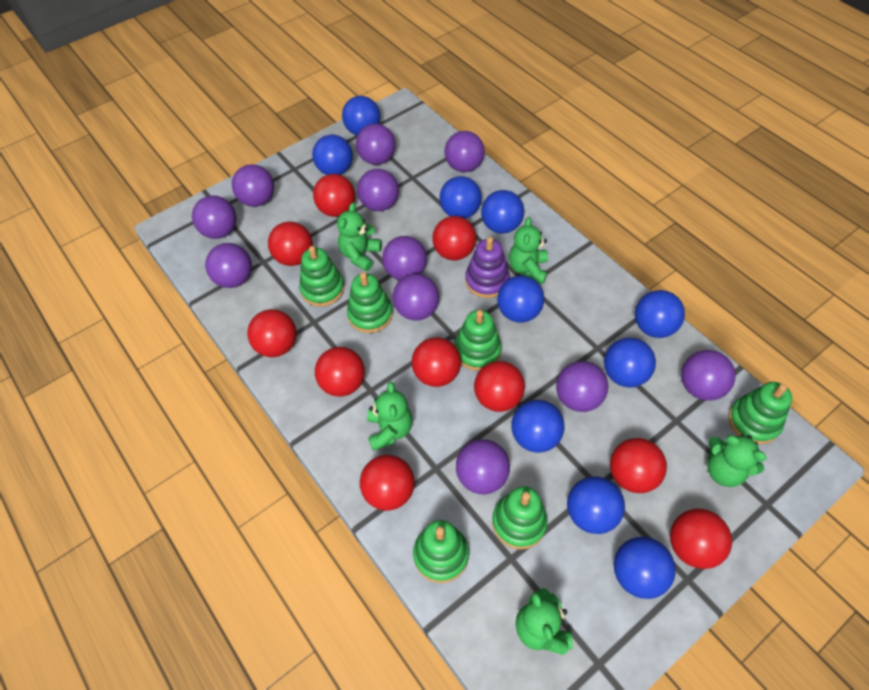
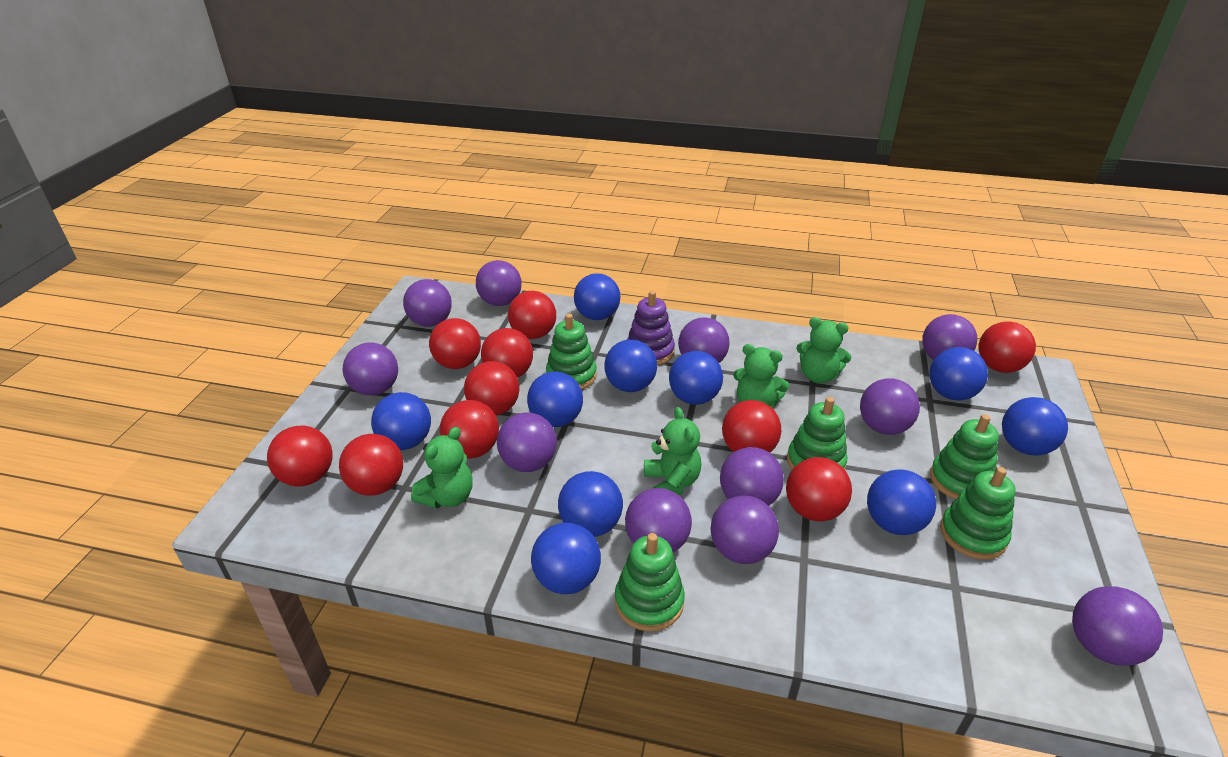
green stacking toy: 6 -> 5
green teddy bear: 5 -> 4

